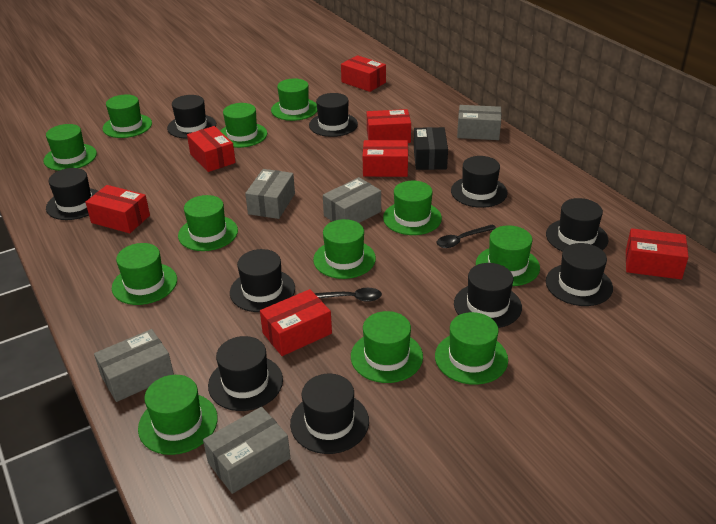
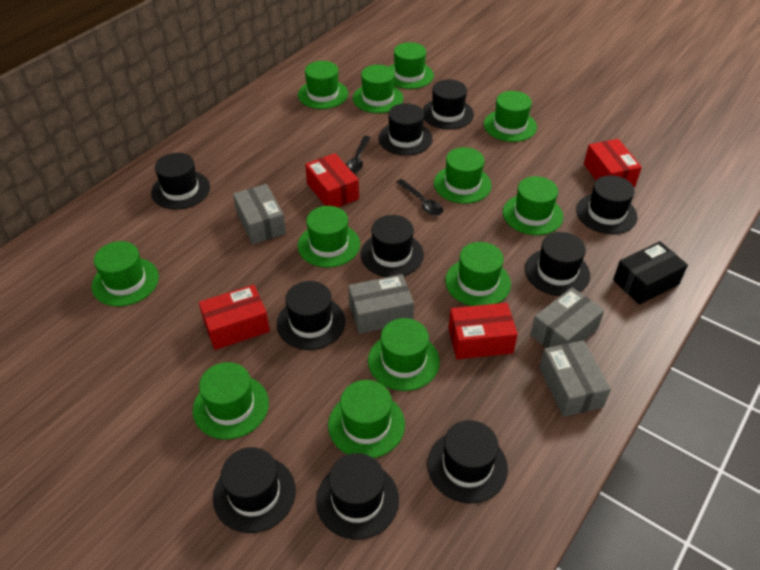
grey box: 5 -> 4
red box: 7 -> 4

